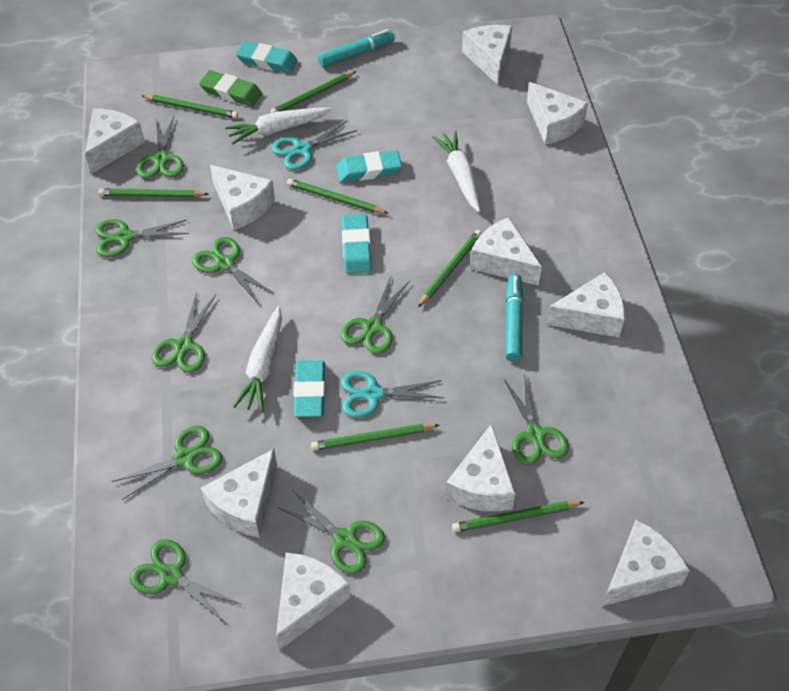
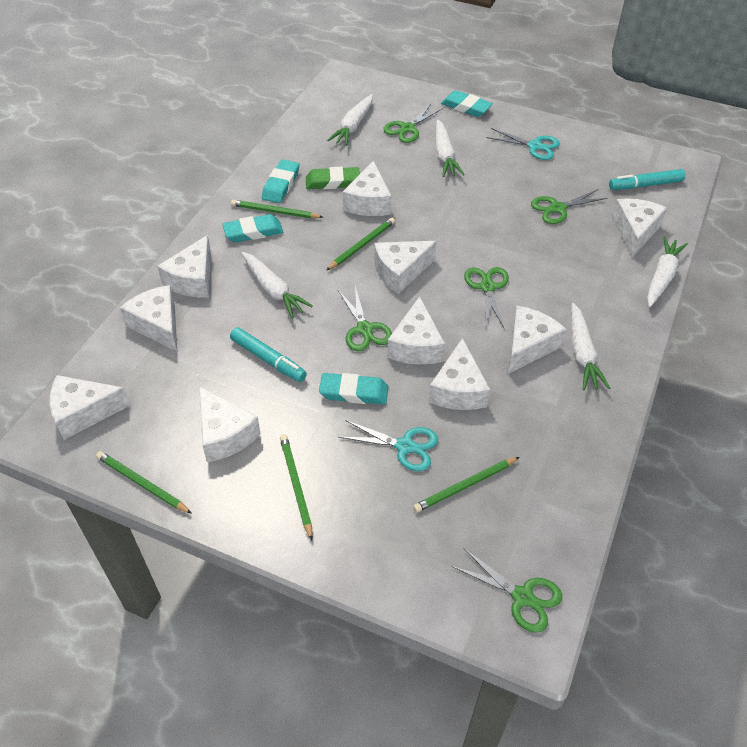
green pencil: 7 -> 5
green scissors: 9 -> 5
white carrot: 3 -> 5

